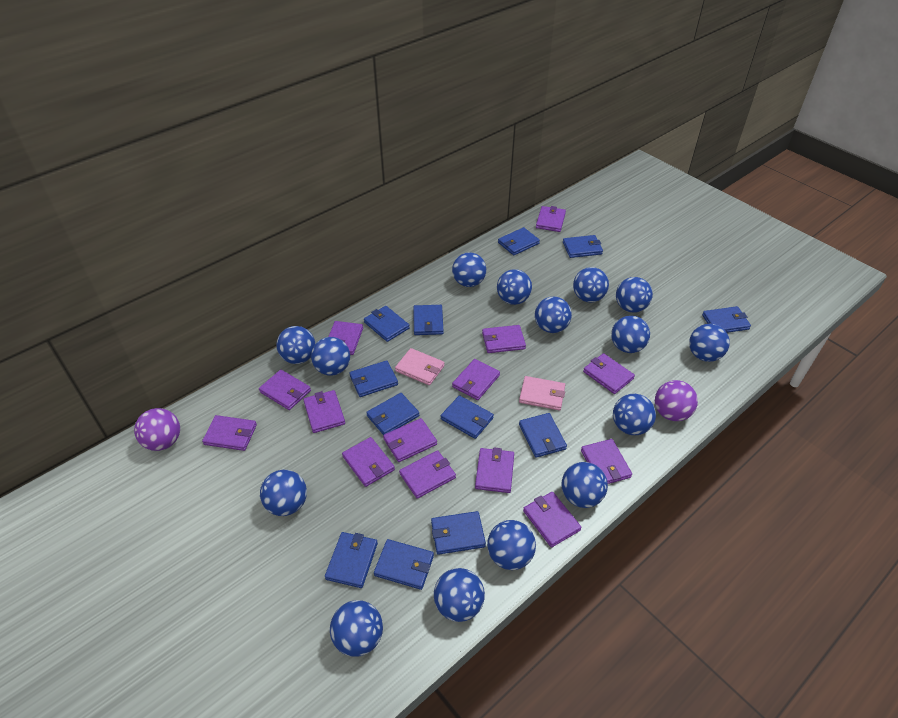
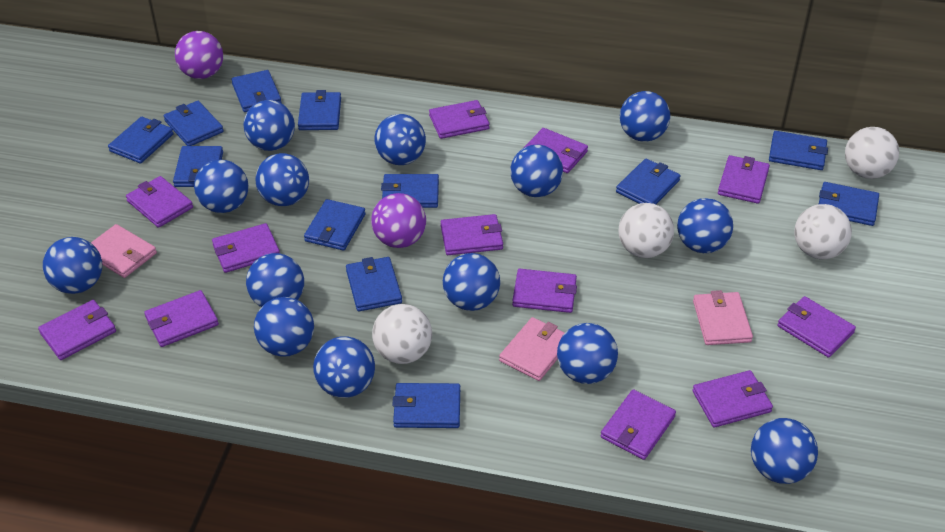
blue ball: 15 -> 14
pink wallet: 2 -> 3
purple wallet: 14 -> 12
white ball: 0 -> 4

